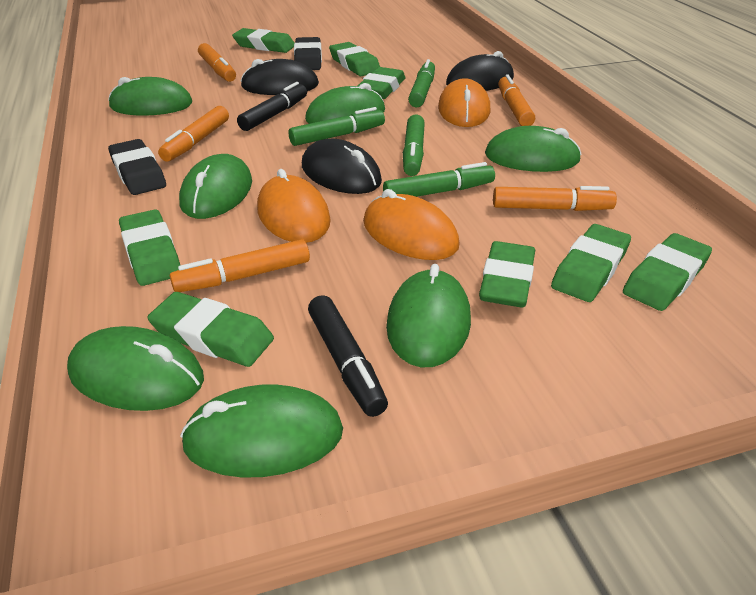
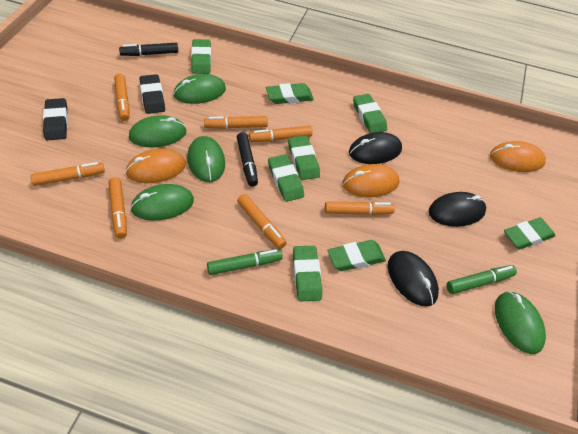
green marker: 4 -> 2
green mouse: 7 -> 5
orange marker: 5 -> 7

